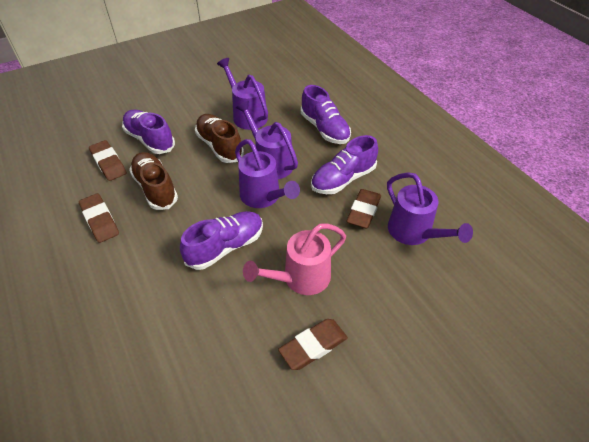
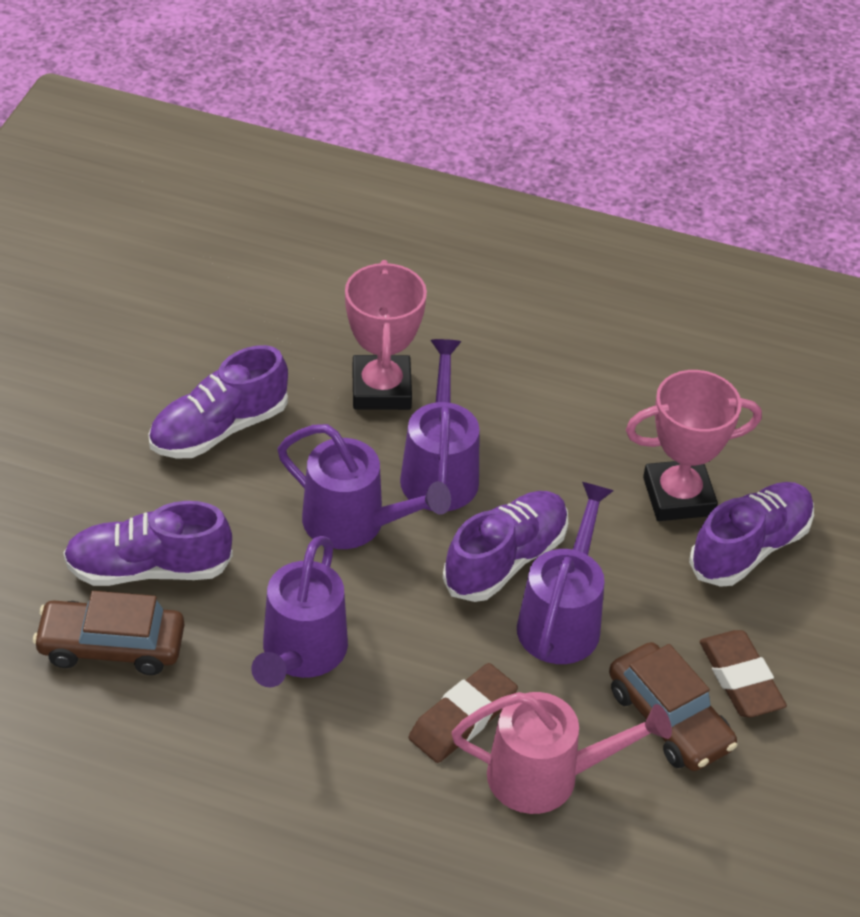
brown car: 0 -> 2
brown eraser: 4 -> 2
brown shoe: 2 -> 0
pink trophy: 0 -> 2

